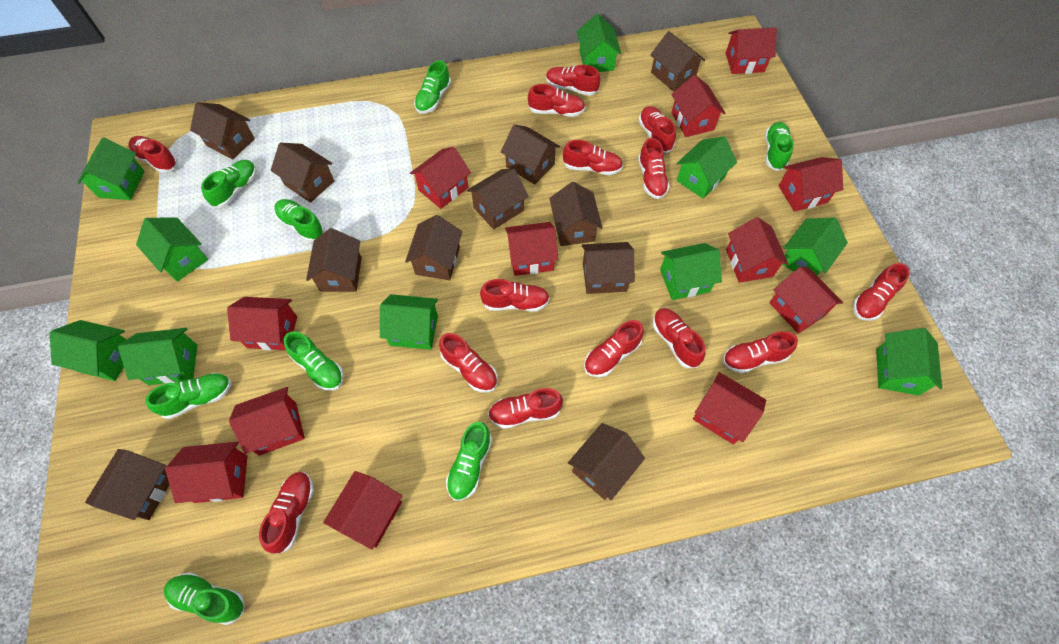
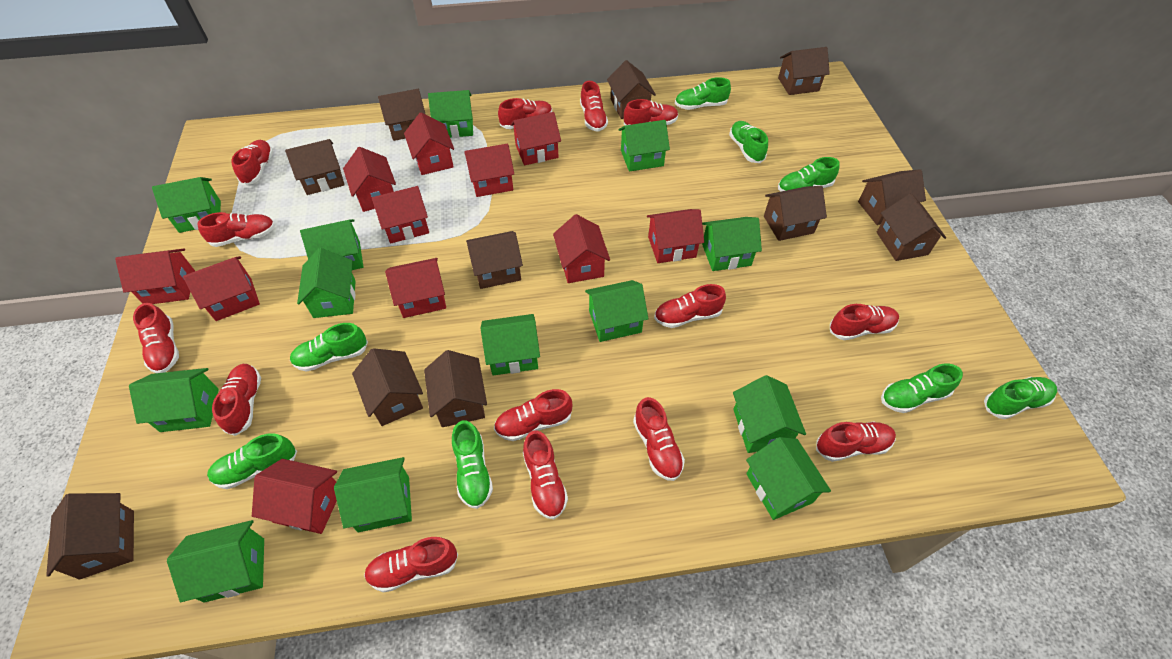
green house: 10 -> 13
red house: 12 -> 11

